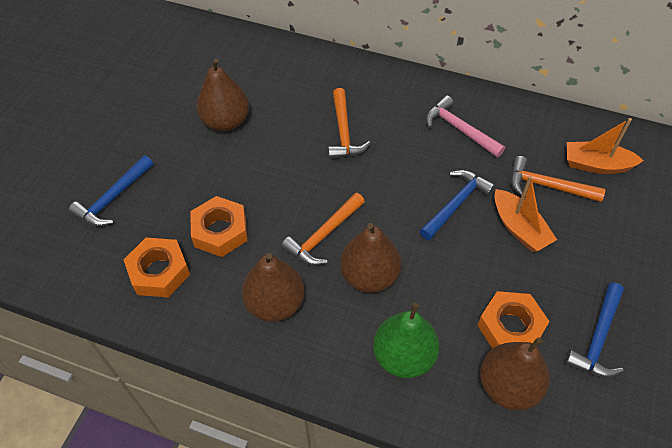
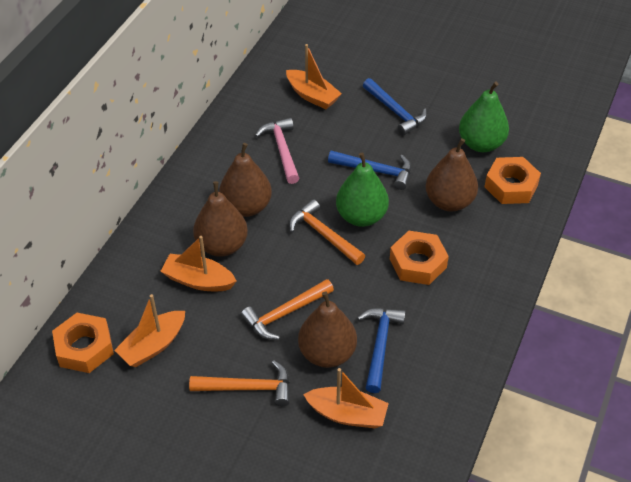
green pear: 1 -> 2
orange boat: 2 -> 4

